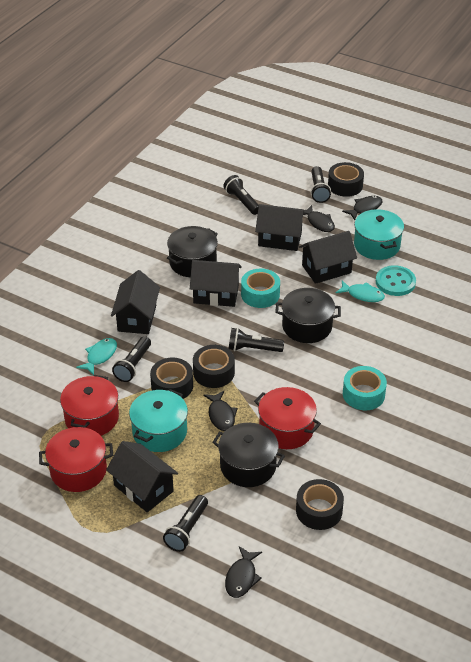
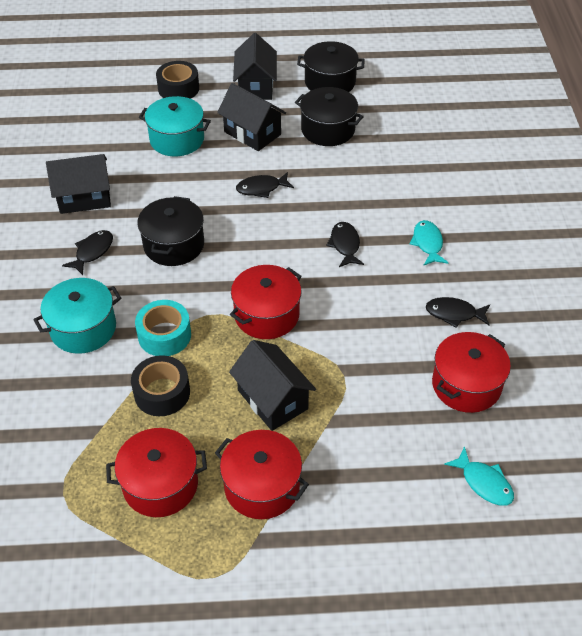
black flashlight: 5 -> 0
black house: 5 -> 4
black tape: 4 -> 2
red pot: 3 -> 4
turquoise button: 1 -> 0
turquoise tape: 2 -> 1

